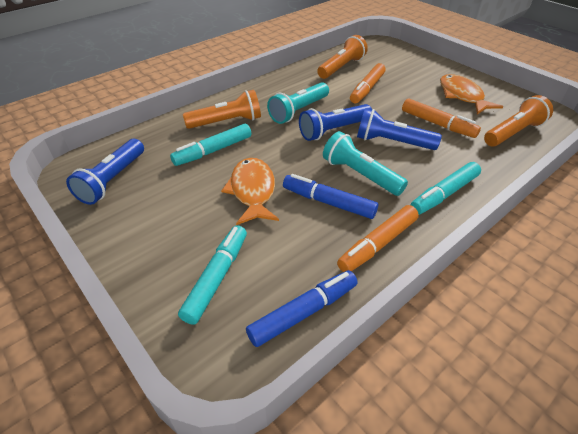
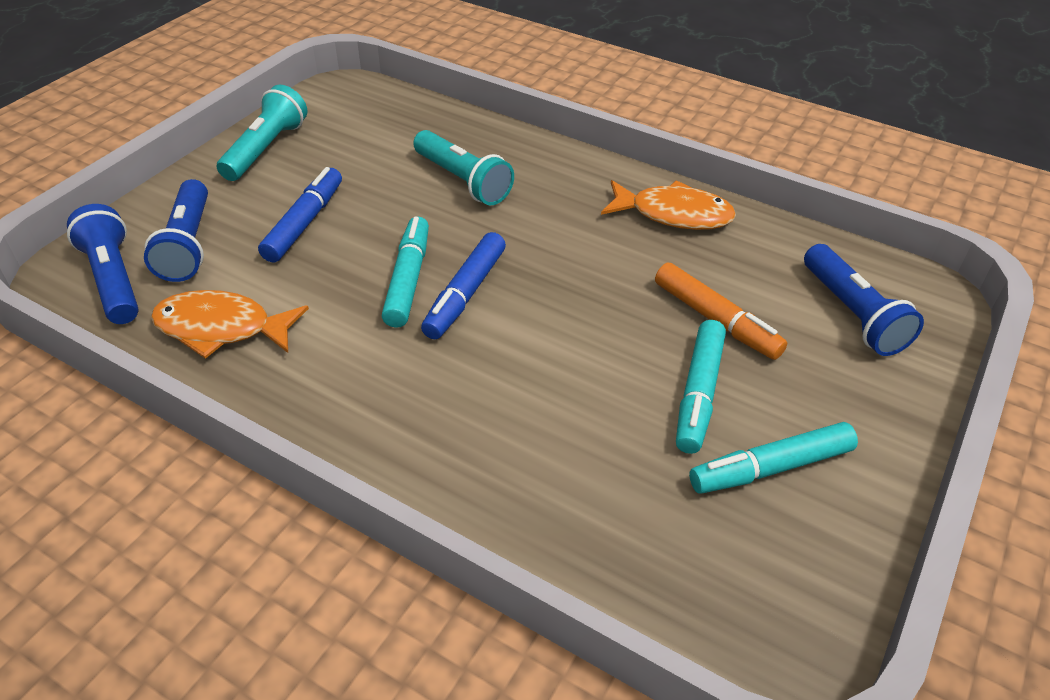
orange flashlight: 3 -> 0
orange marker: 3 -> 1

